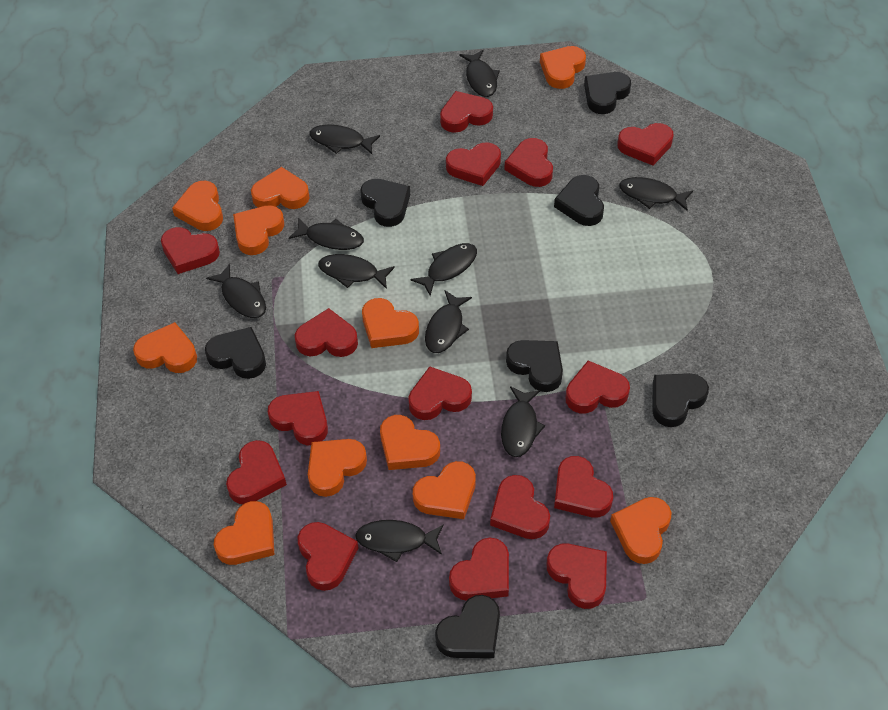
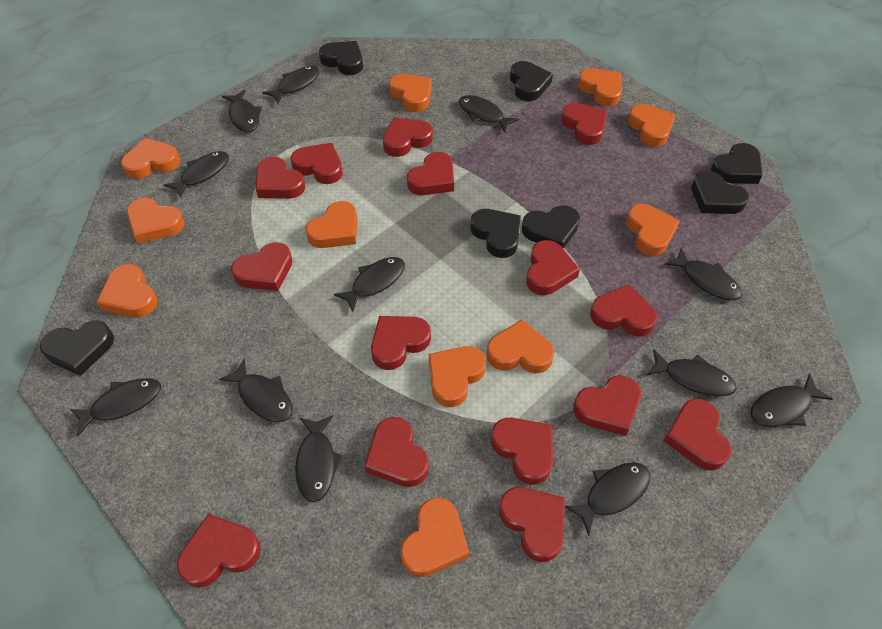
black fish: 10 -> 12

